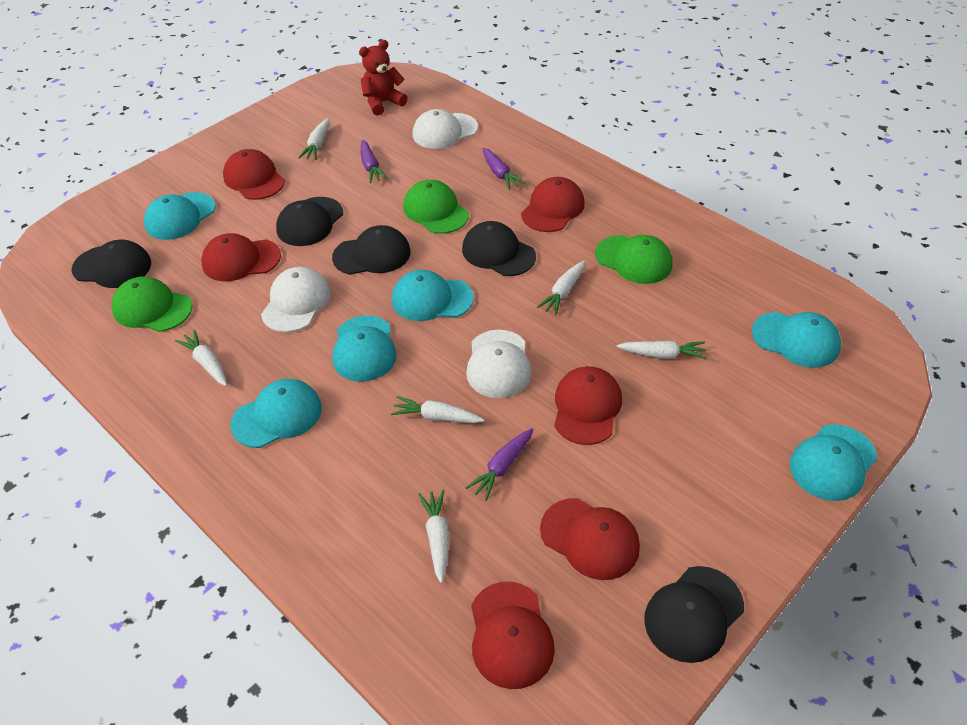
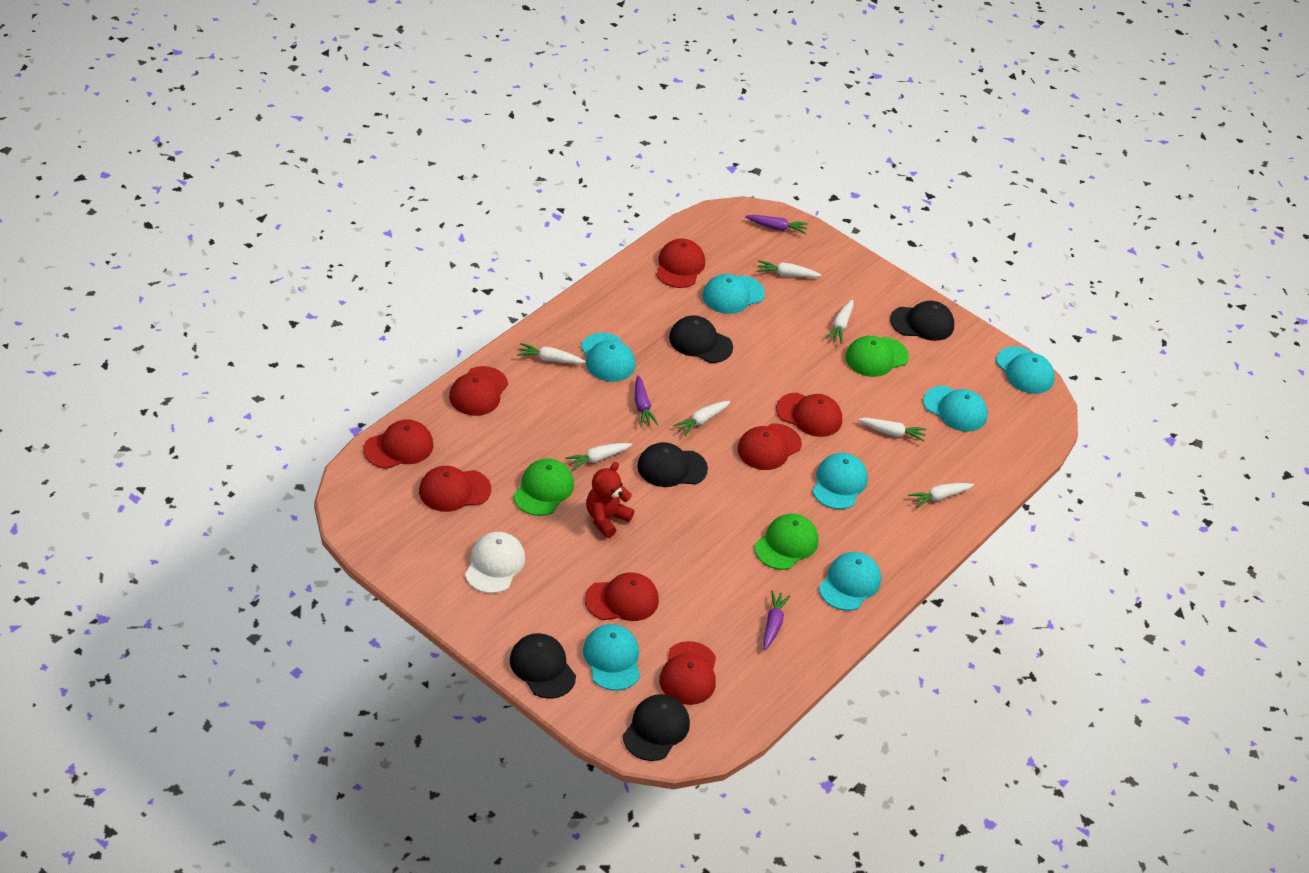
red cap: 6 -> 8
turquoise cap: 6 -> 7
white cap: 3 -> 1
white carrot: 6 -> 7

